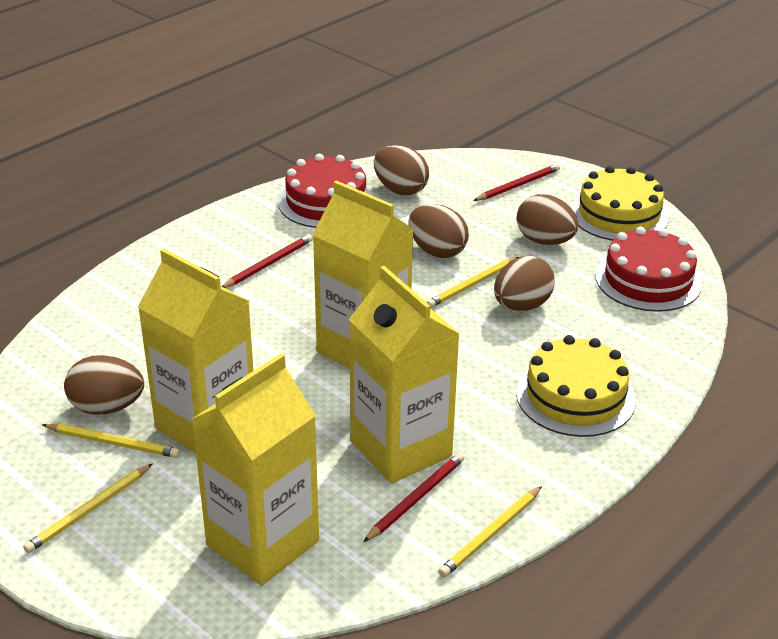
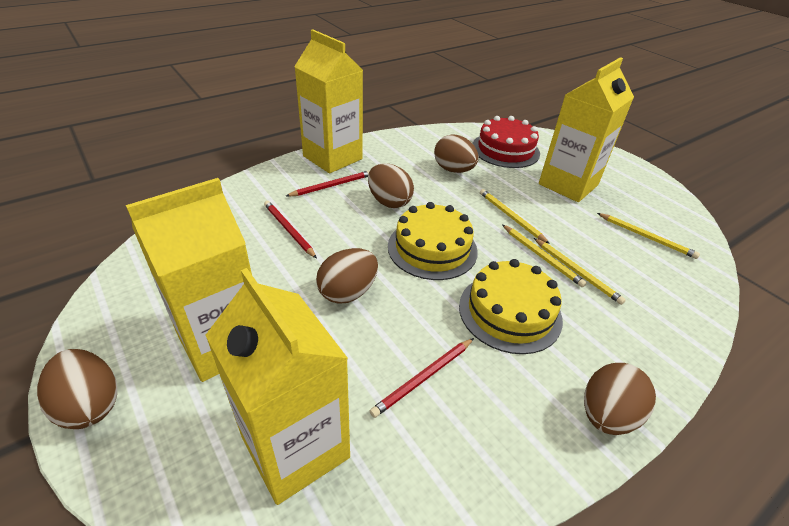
red cake: 2 -> 1

